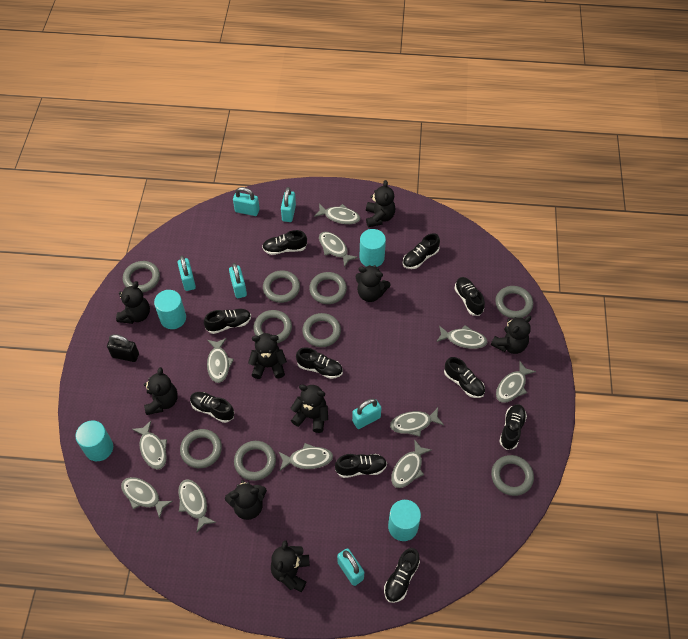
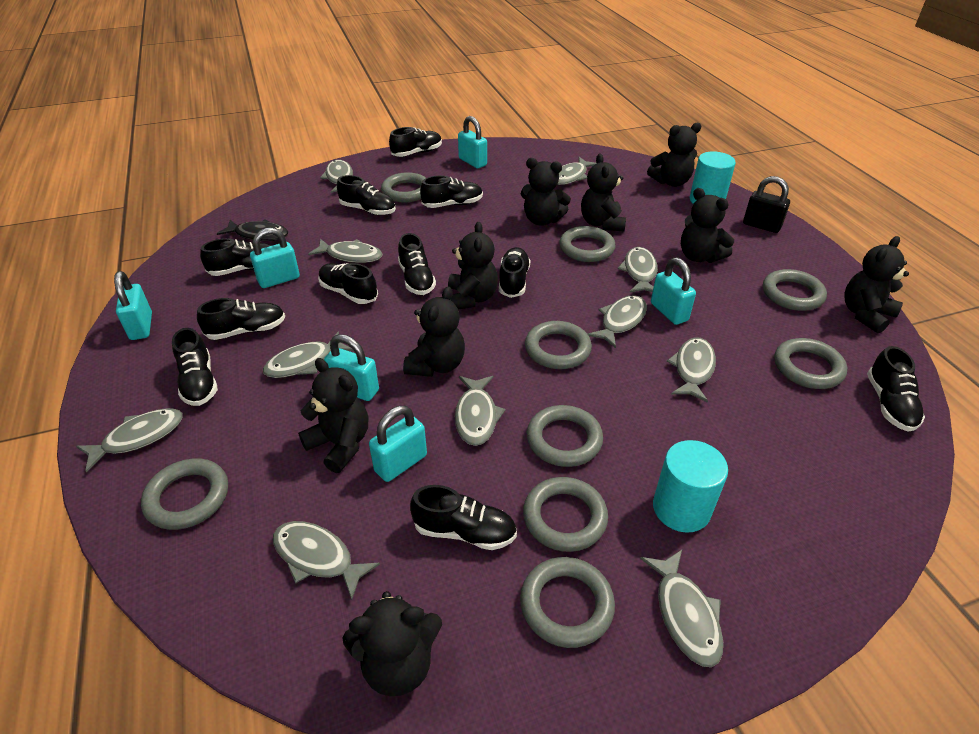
black fish: 0 -> 1
black shoe: 10 -> 11
turquoise cylinder: 4 -> 2

